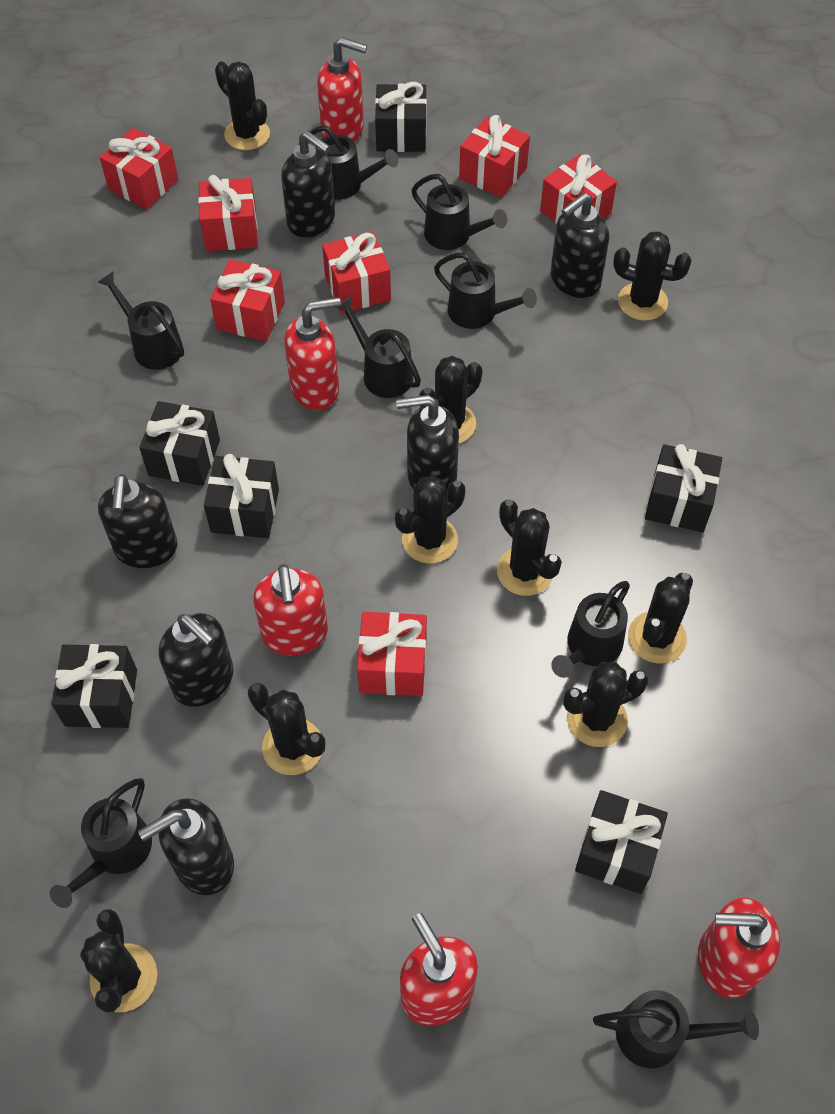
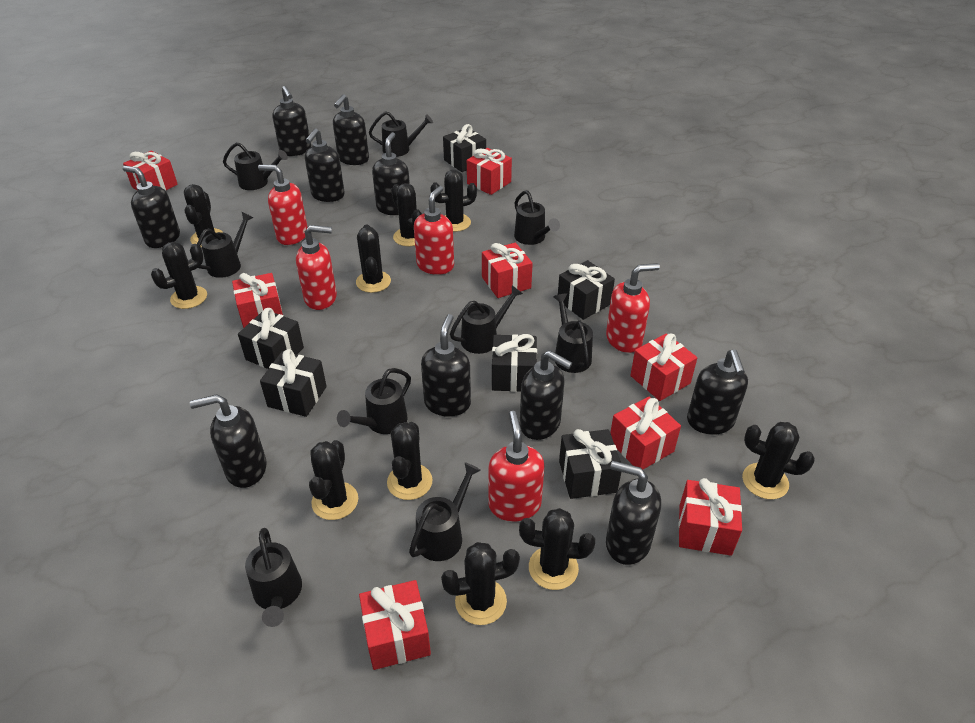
black cactus: 9 -> 10
black soap dispenser: 6 -> 10
black watering can: 8 -> 9
red gift: 7 -> 8

